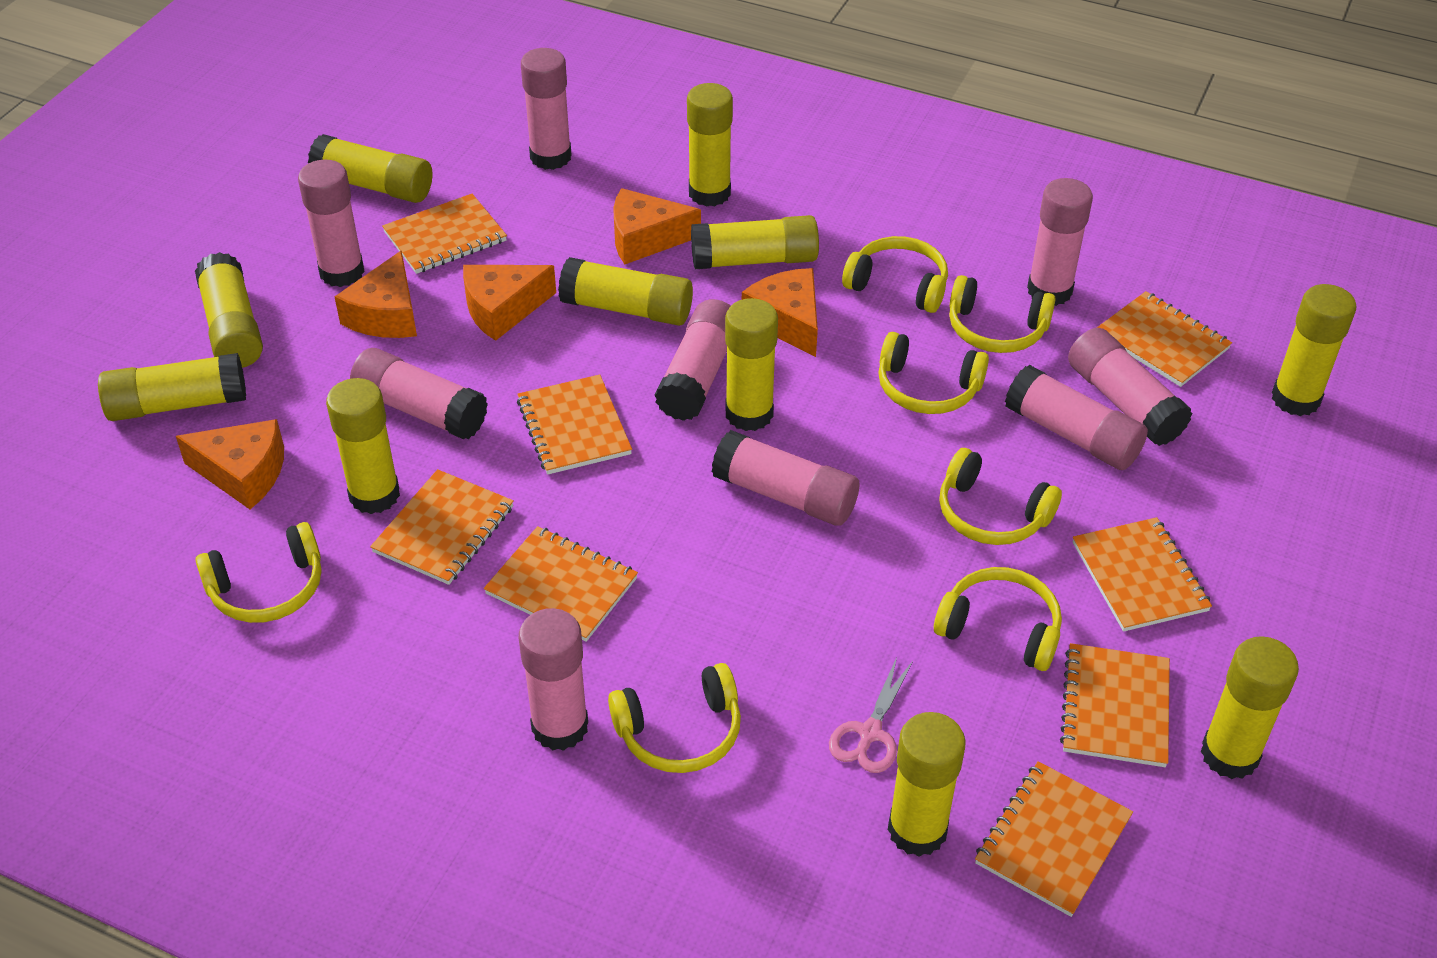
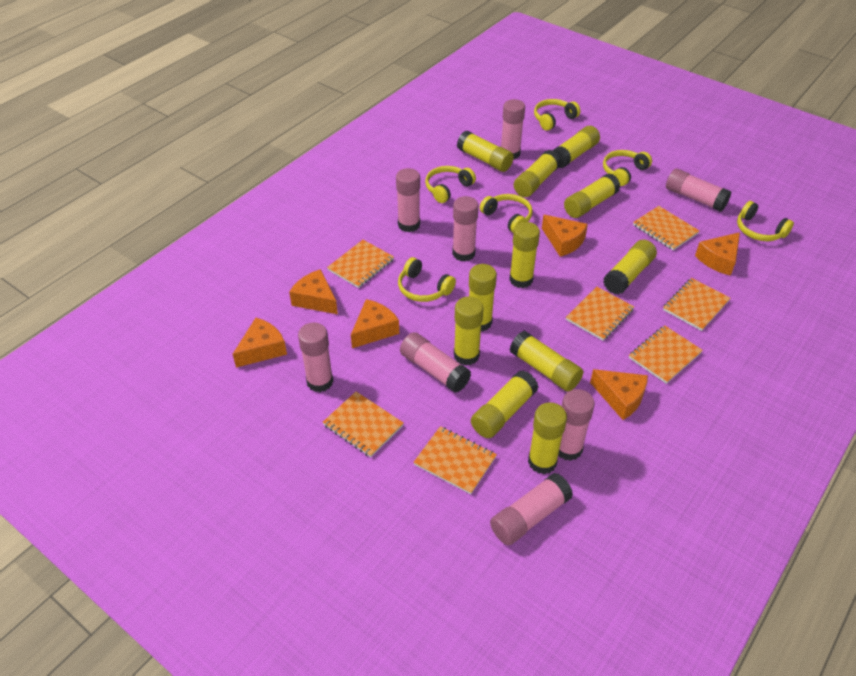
orange cheese: 5 -> 6
orange notebook: 8 -> 7
pink glue stick: 9 -> 8
pink scissors: 1 -> 0
yellow headphones: 7 -> 6

